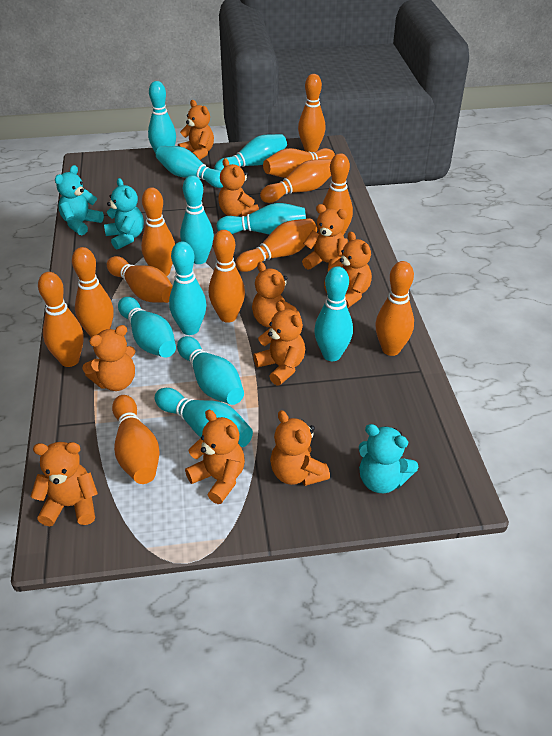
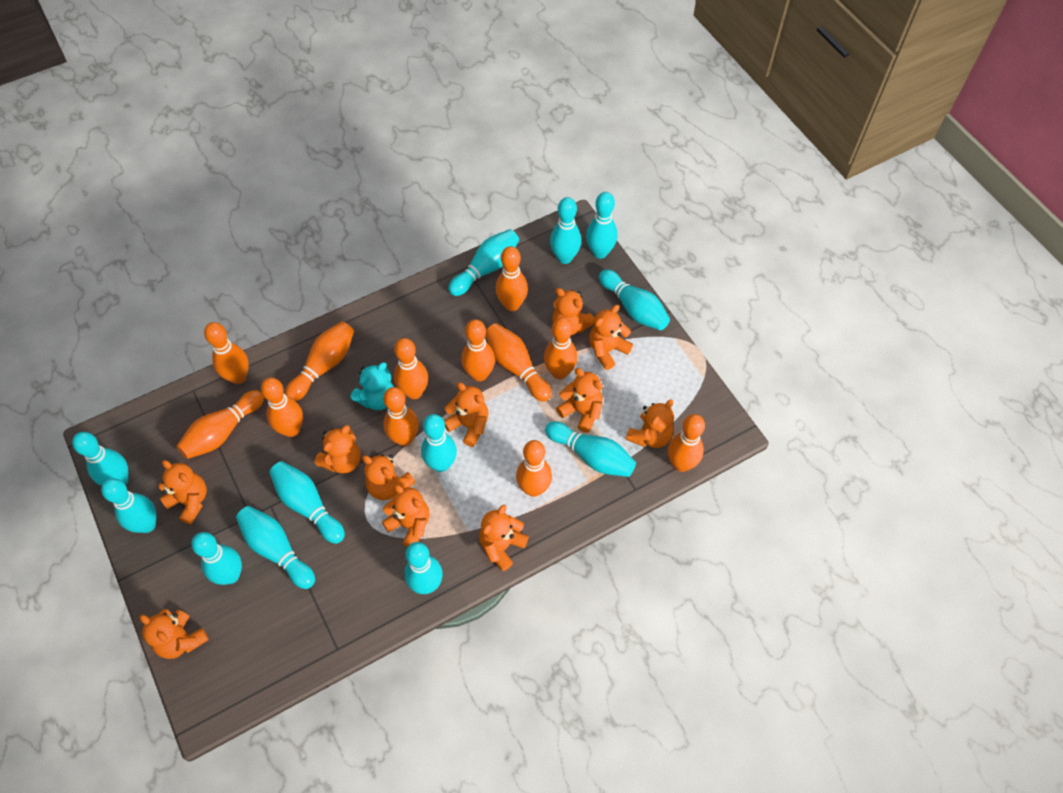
orange teddy bear: 10 -> 11
turquoise bowling pin: 10 -> 12
turquoise teddy bear: 3 -> 1

